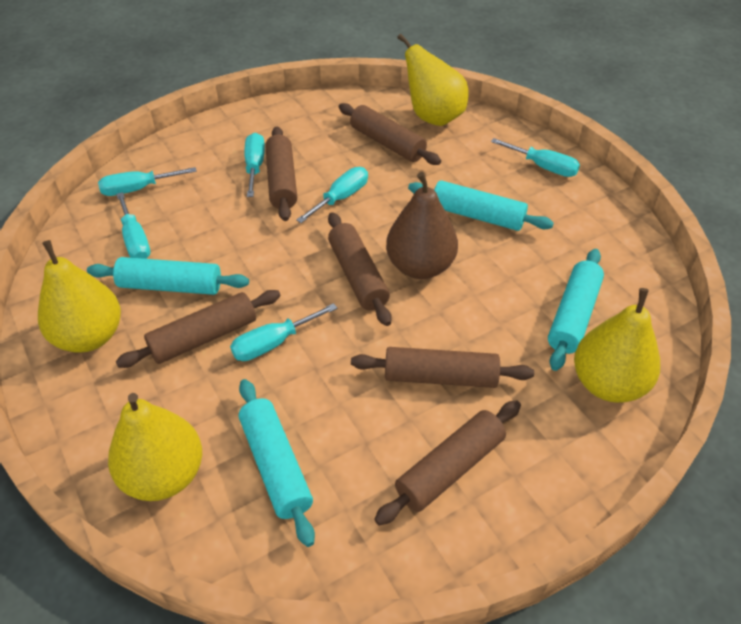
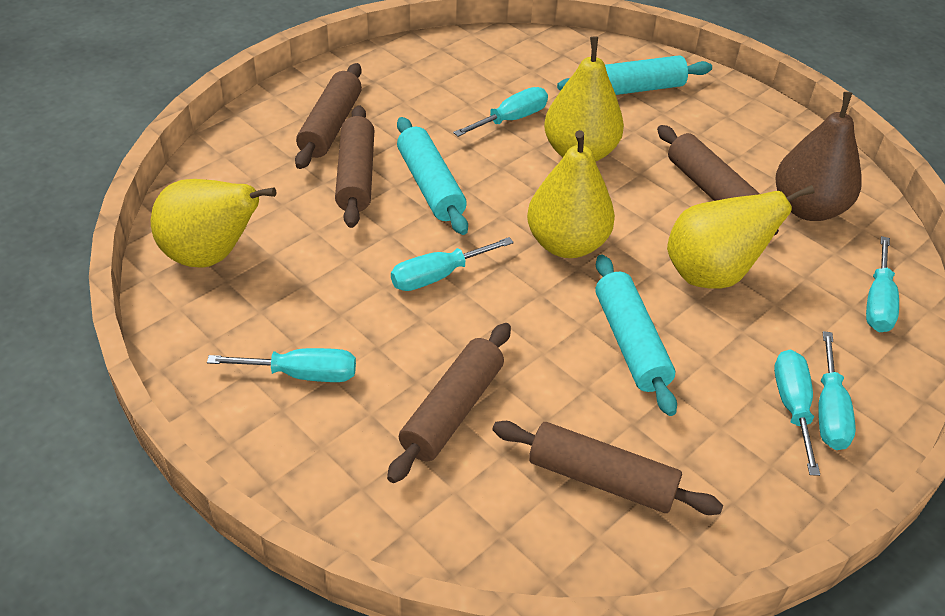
brown rolling pin: 6 -> 5
turquoise rolling pin: 4 -> 3

